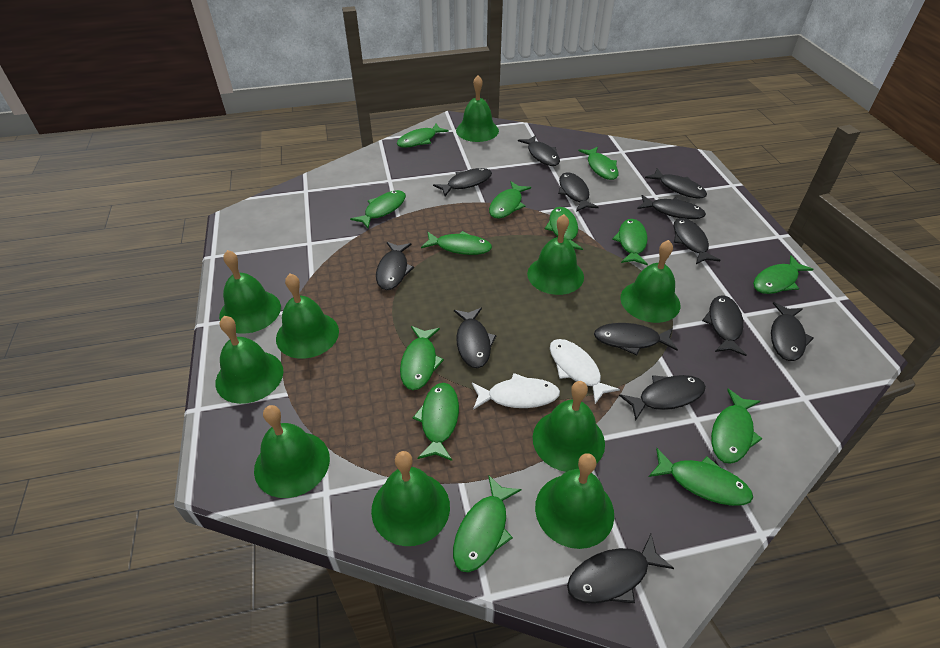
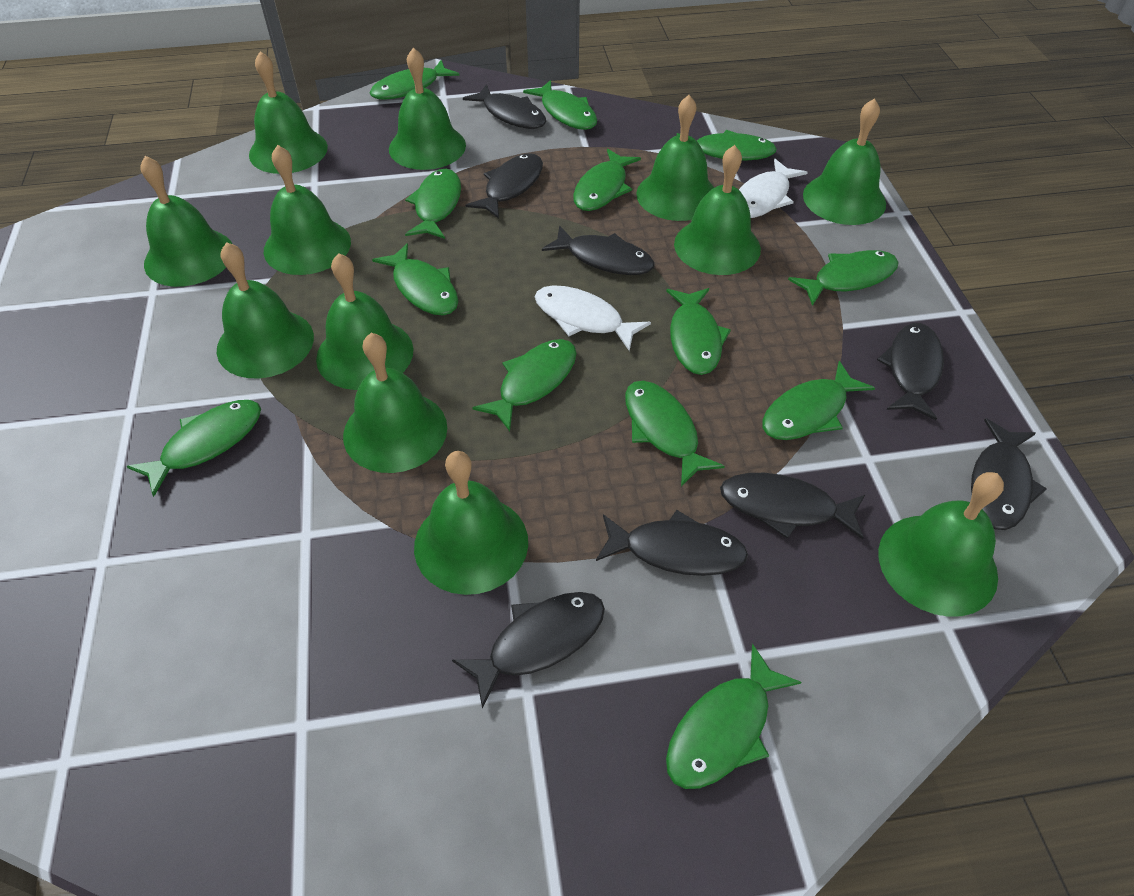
black fish: 13 -> 8
green bell: 10 -> 12

